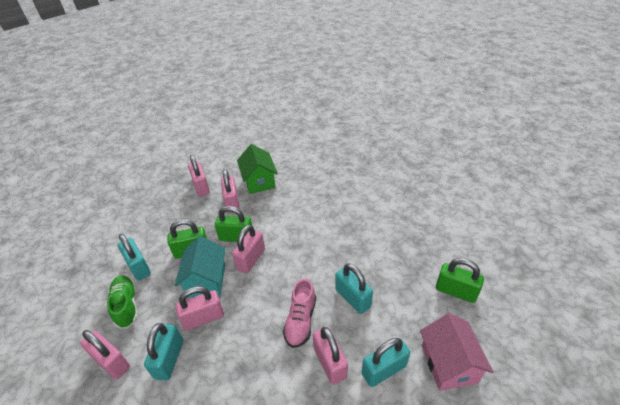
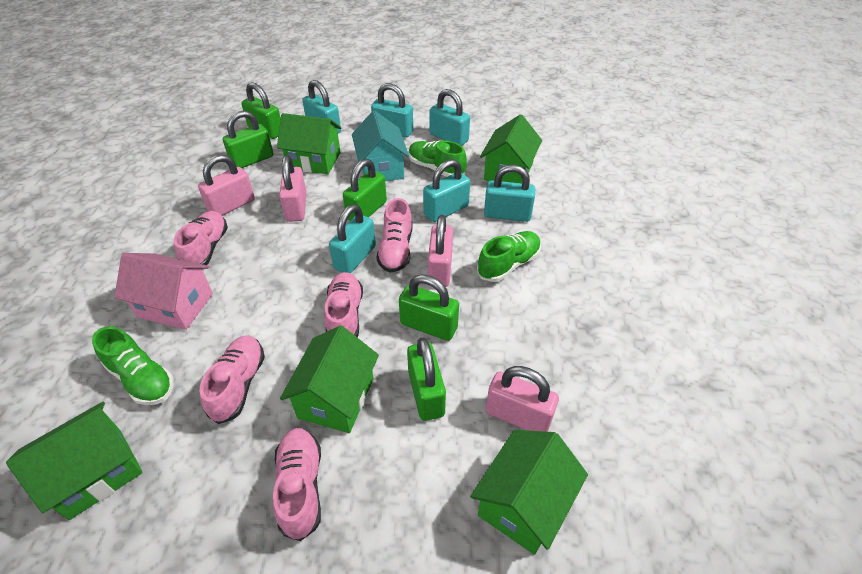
green house: 1 -> 5
green padlock: 3 -> 5
green shoe: 1 -> 3
pink padlock: 6 -> 4
pink shoe: 1 -> 5
turquoise padlock: 4 -> 6

